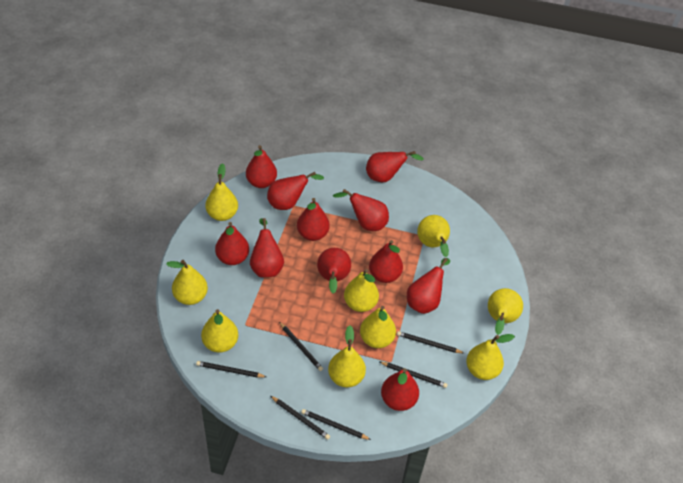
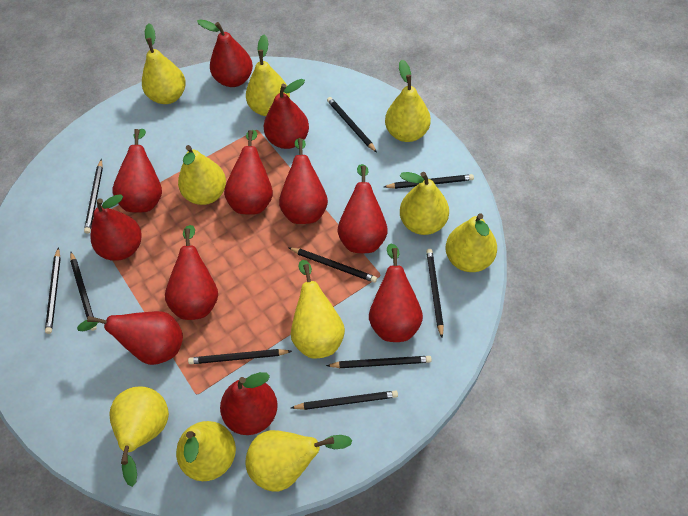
black pencil: 6 -> 10
yellow pear: 9 -> 10

